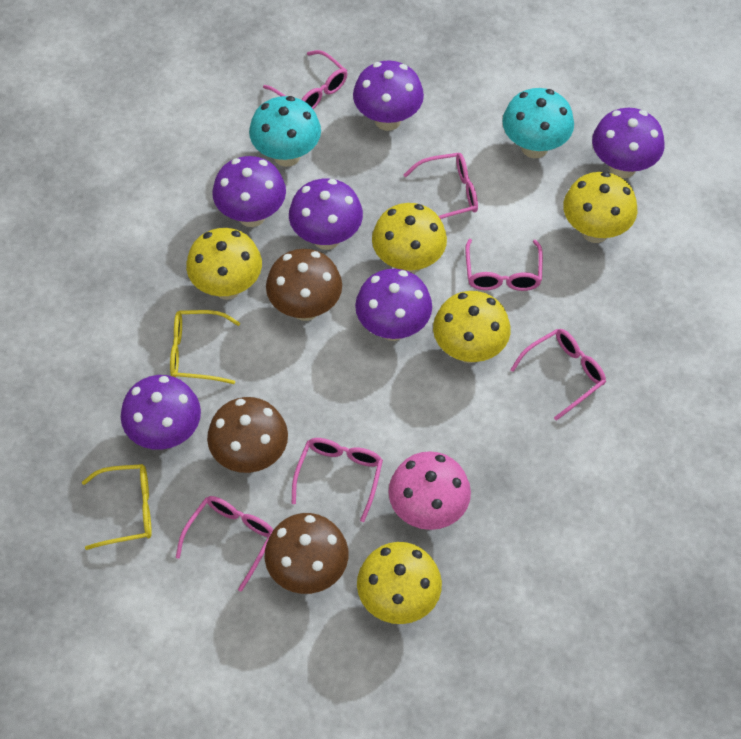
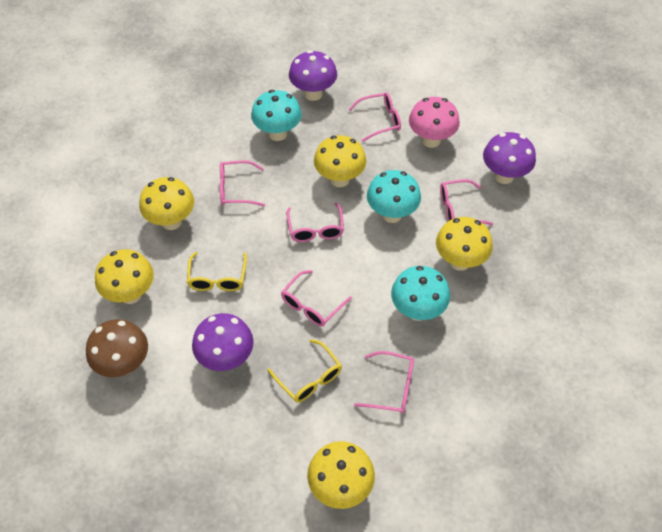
brown mushroom: 3 -> 1
purple mushroom: 6 -> 3
turquoise mushroom: 2 -> 3

